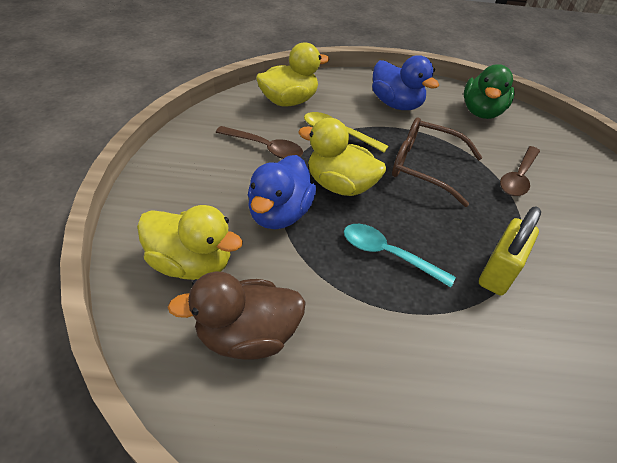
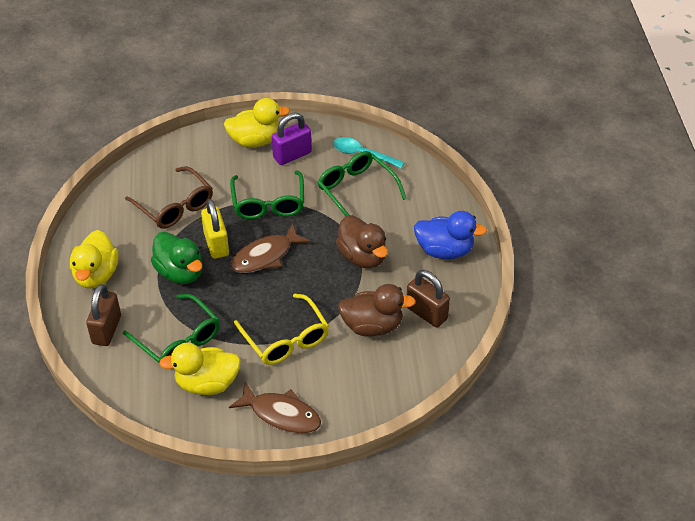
blue duck: 2 -> 1
brown duck: 1 -> 2
brown fish: 0 -> 2
brown padlock: 0 -> 2
brown spoon: 2 -> 0
green glasses: 0 -> 3
purple padlock: 0 -> 1
yellow glasses: 0 -> 1
yellow spoon: 1 -> 0

